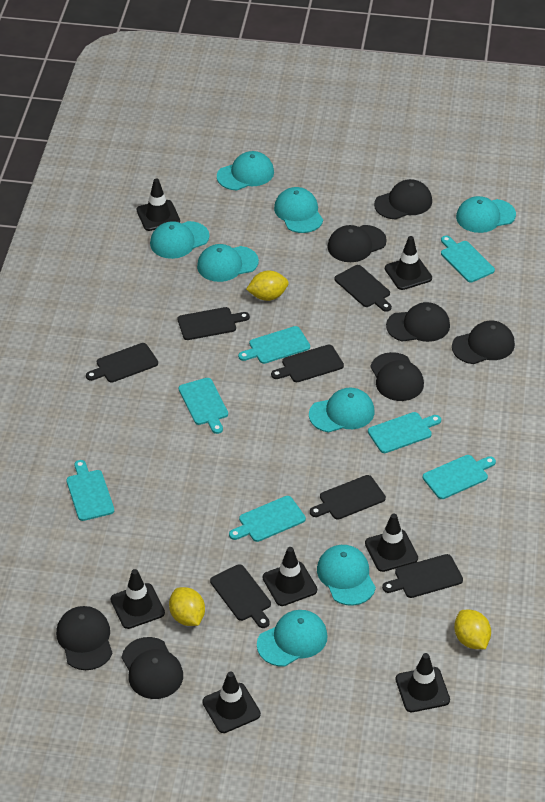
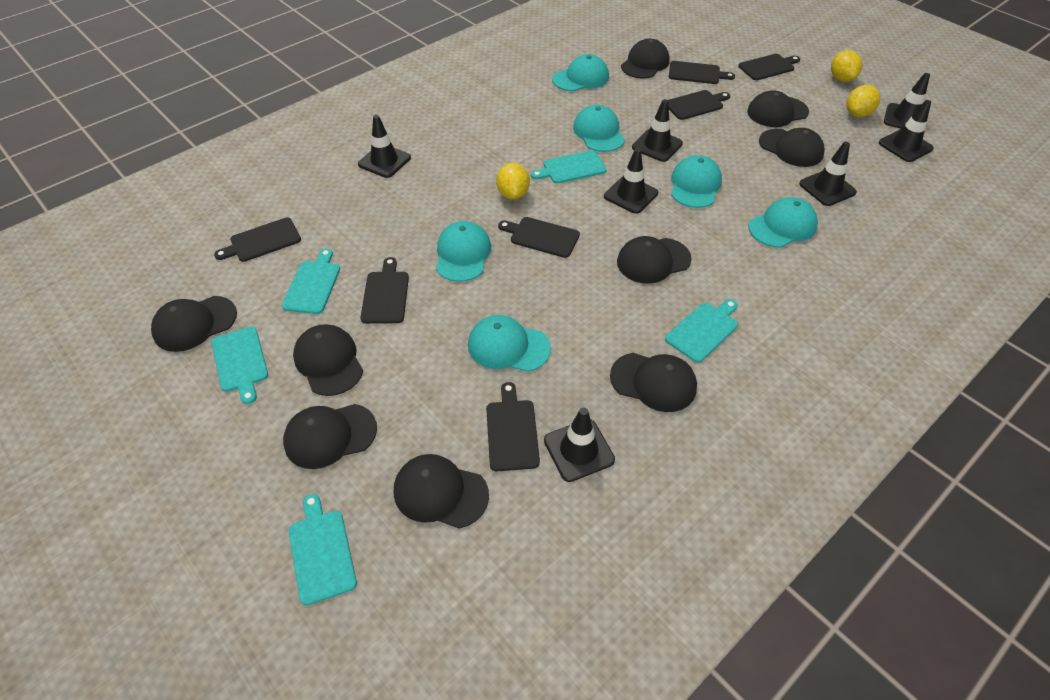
black cap: 7 -> 9
turquoise cap: 8 -> 6
turquoise cutting board: 7 -> 5

